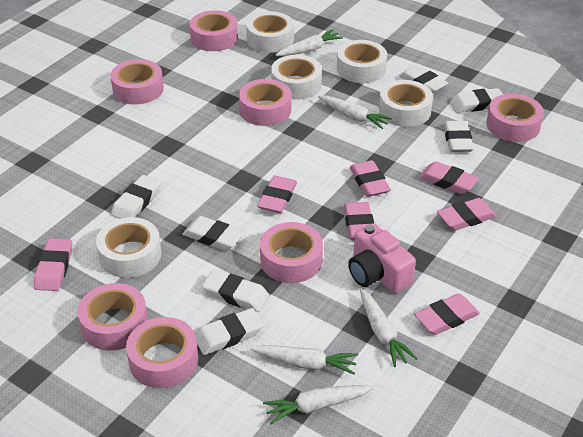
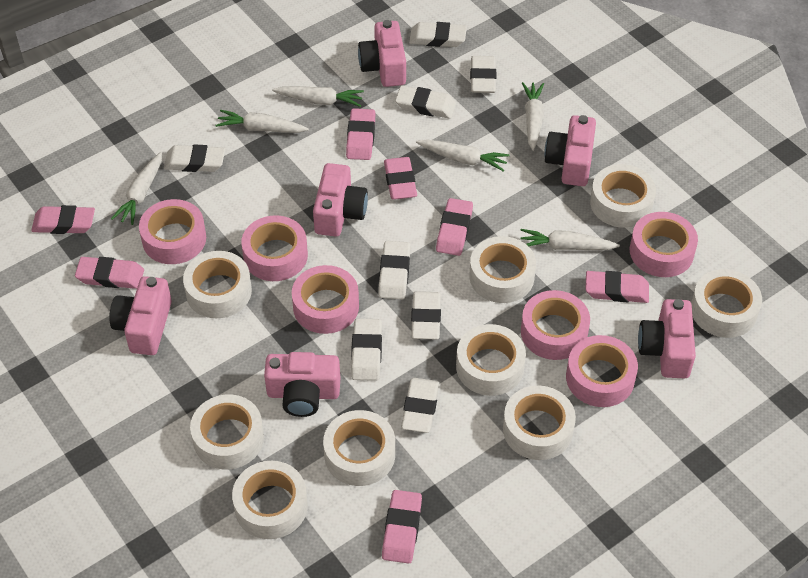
pink camera: 1 -> 6
pink tape: 7 -> 6
white carrot: 5 -> 6
white eraser: 7 -> 8
white tape: 5 -> 9

